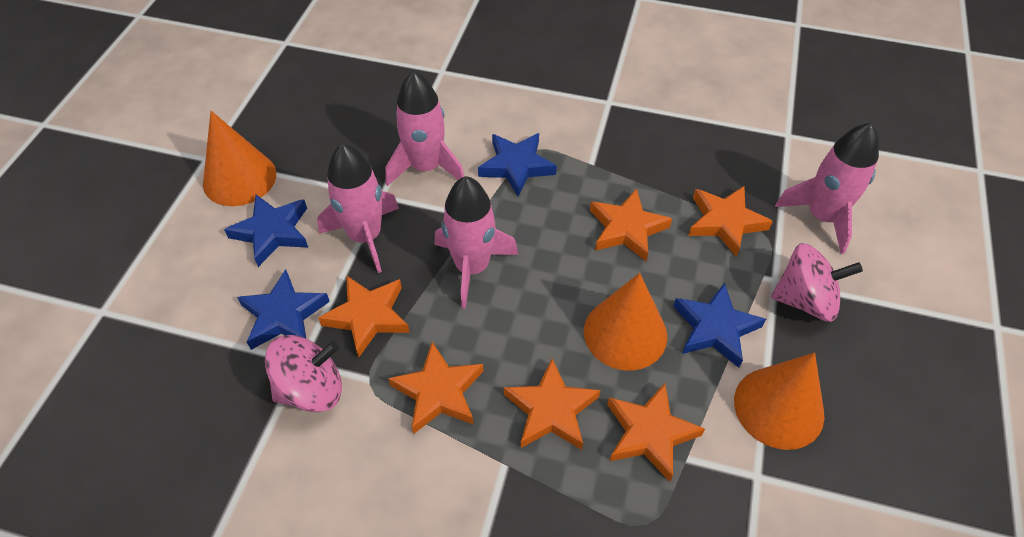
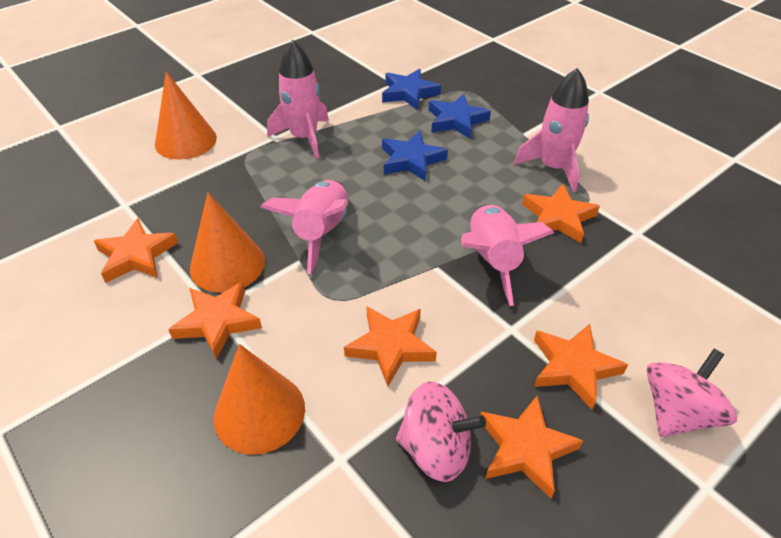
blue star: 4 -> 3

